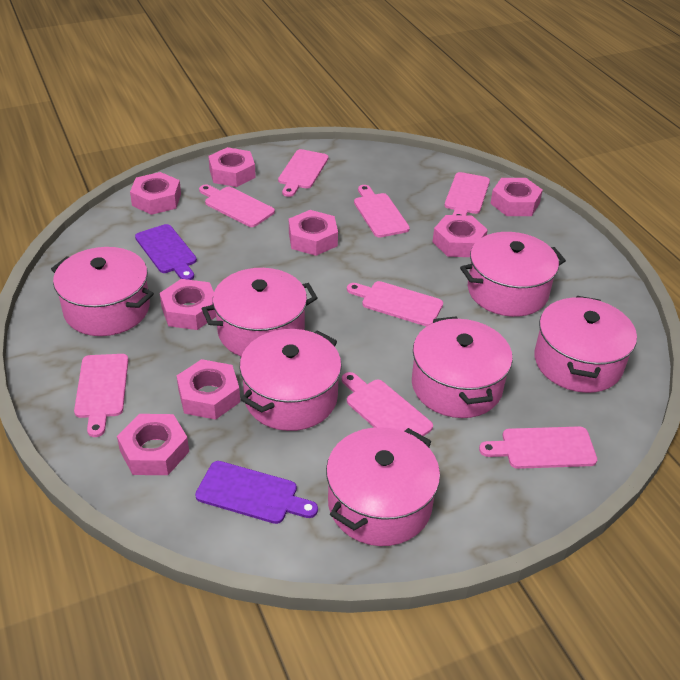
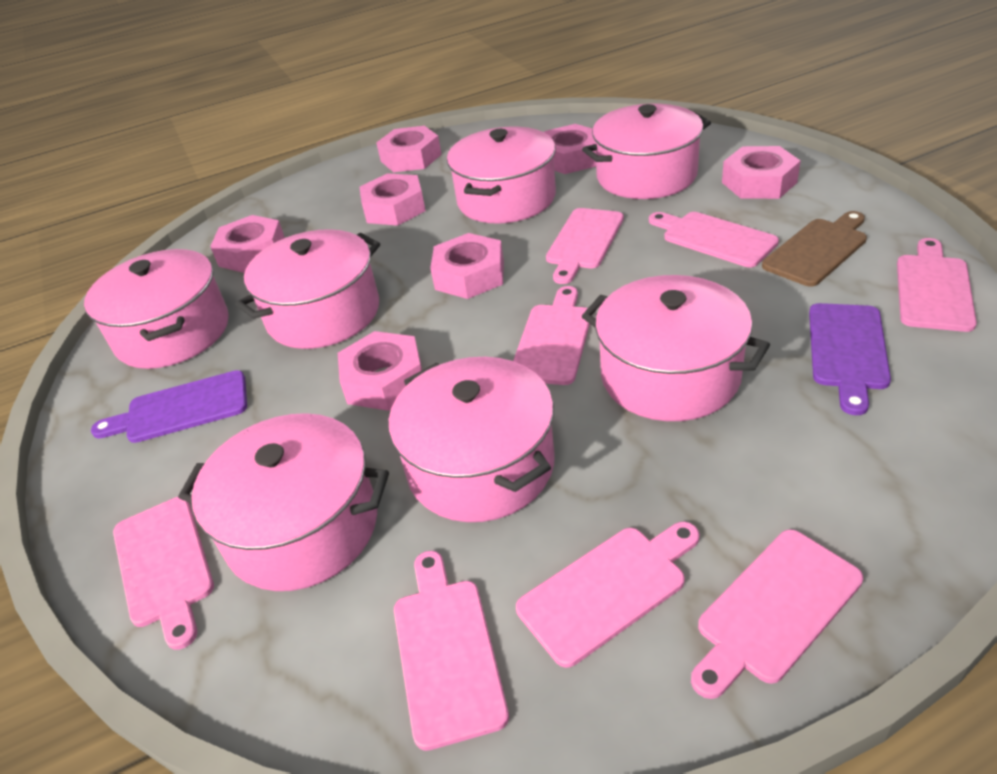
brown cutting board: 0 -> 1
pink nut: 8 -> 7

